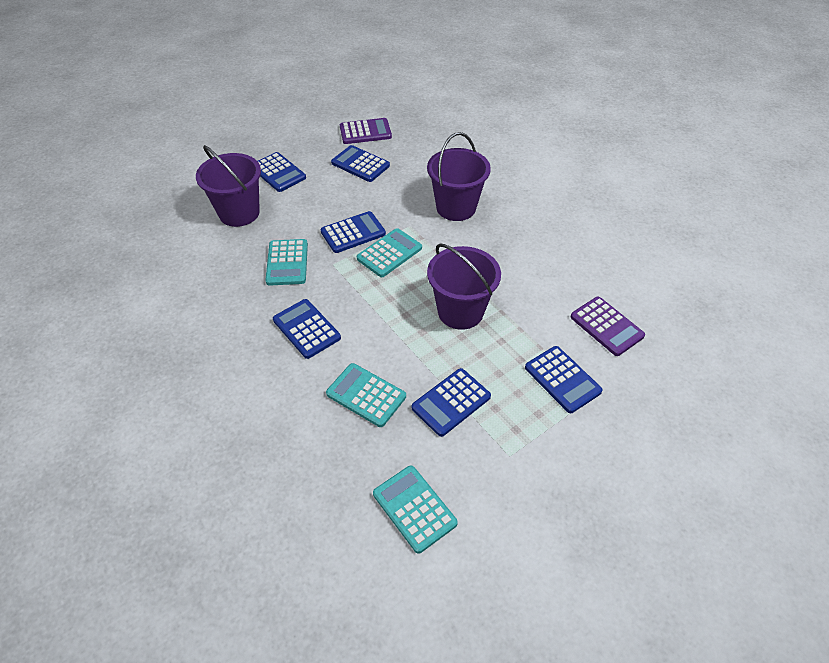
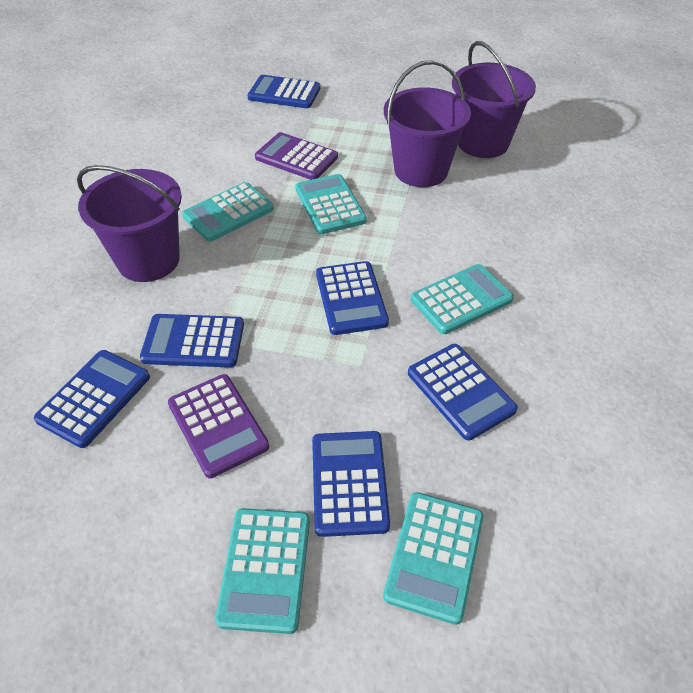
turquoise calculator: 4 -> 5

